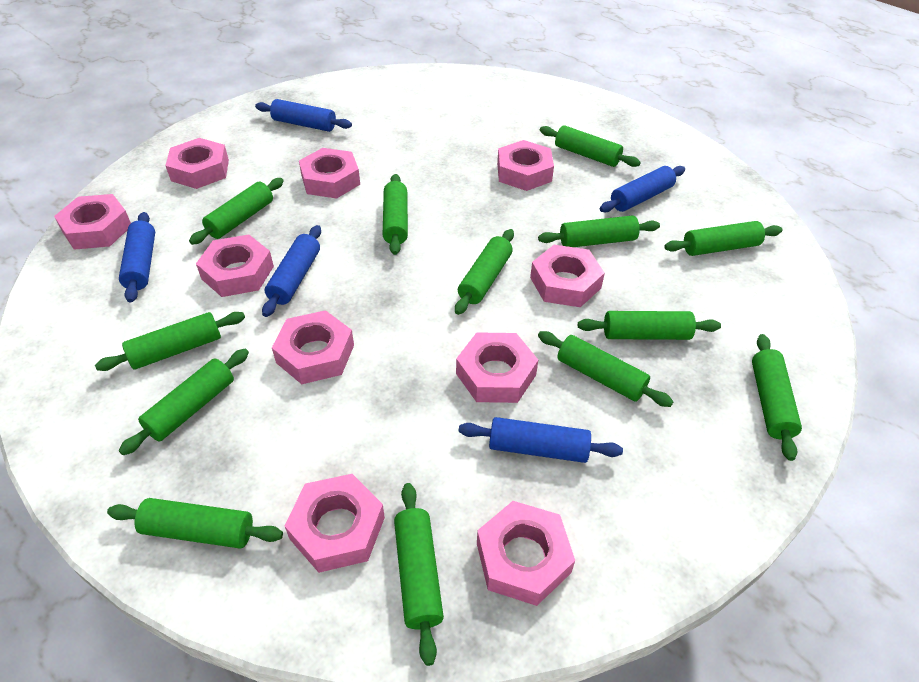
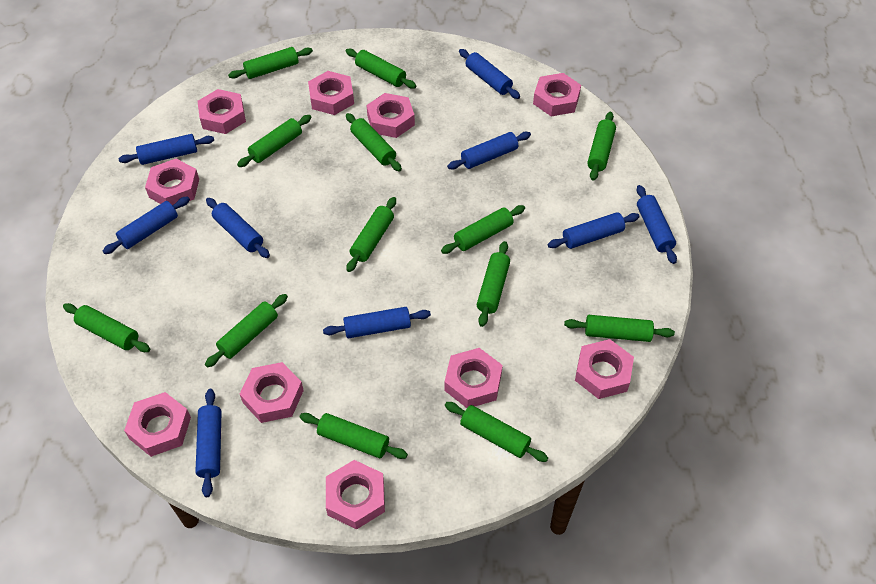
blue rolling pin: 5 -> 9

